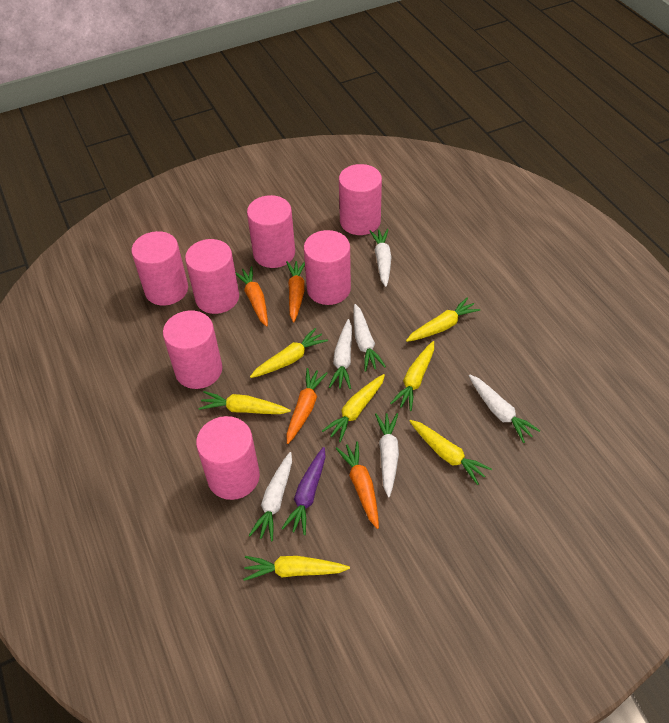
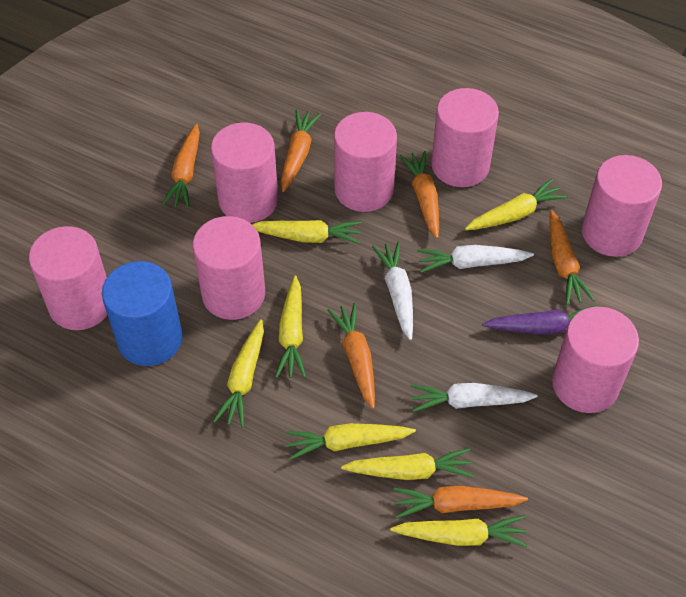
blue cylinder: 0 -> 1
orange carrot: 4 -> 6
white carrot: 6 -> 3

